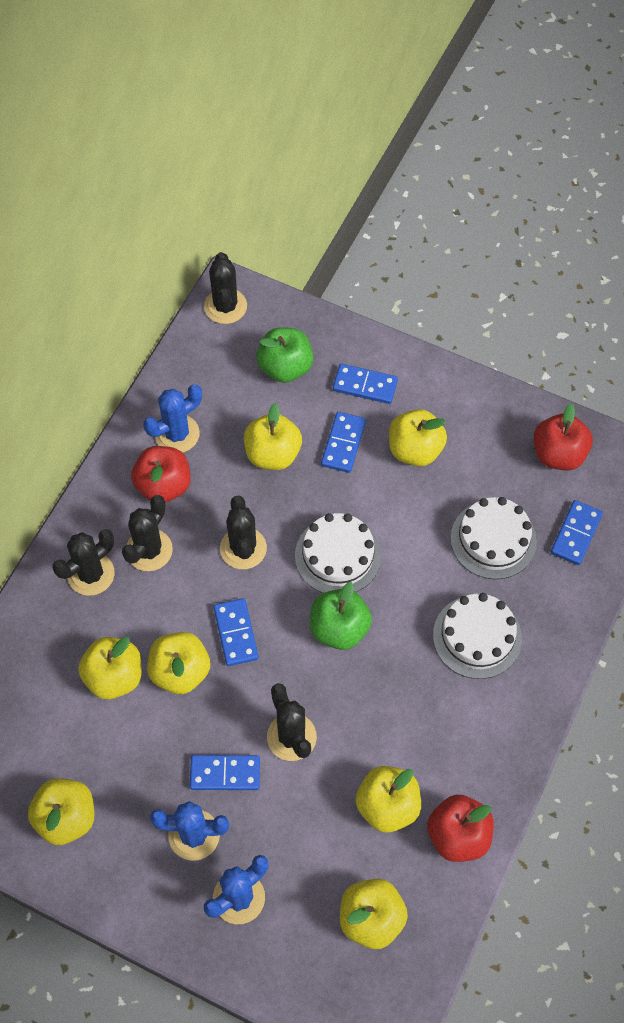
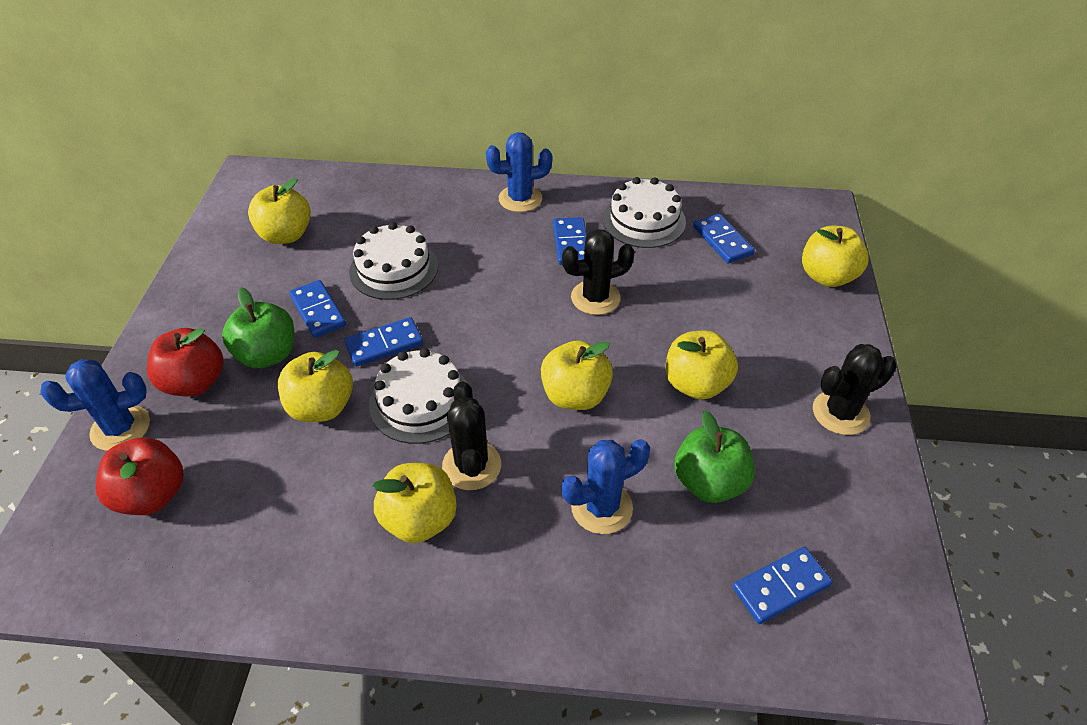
black cactus: 5 -> 3
red apple: 3 -> 2
yellow apple: 7 -> 6

